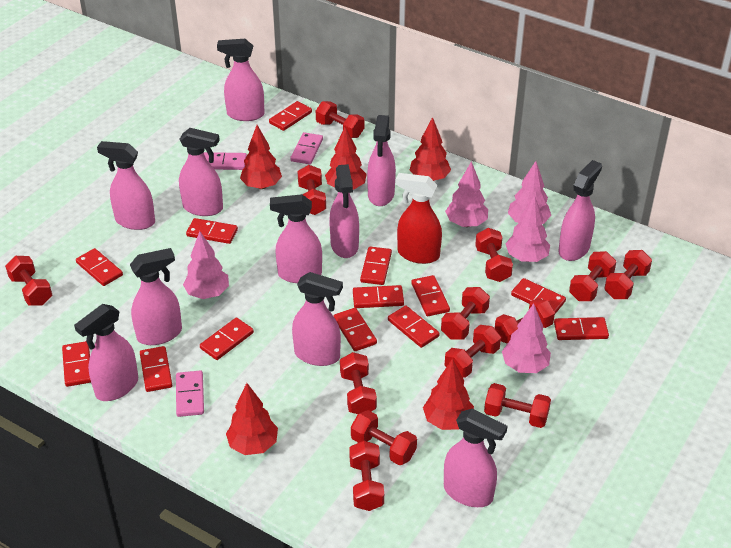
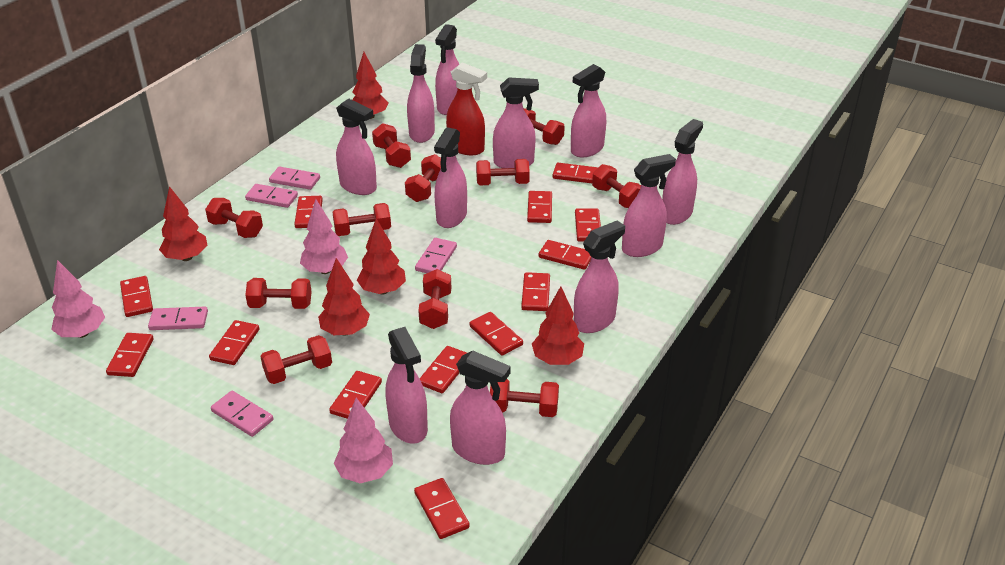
pink domino: 3 -> 5
pink tree: 5 -> 3
red dumbbell: 13 -> 11

